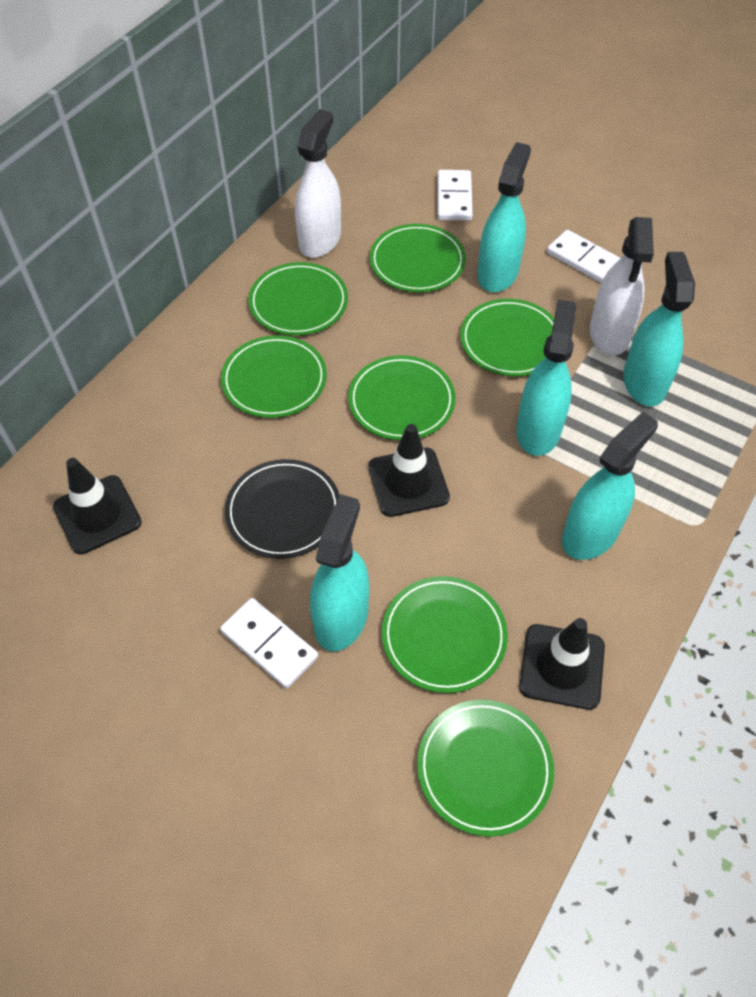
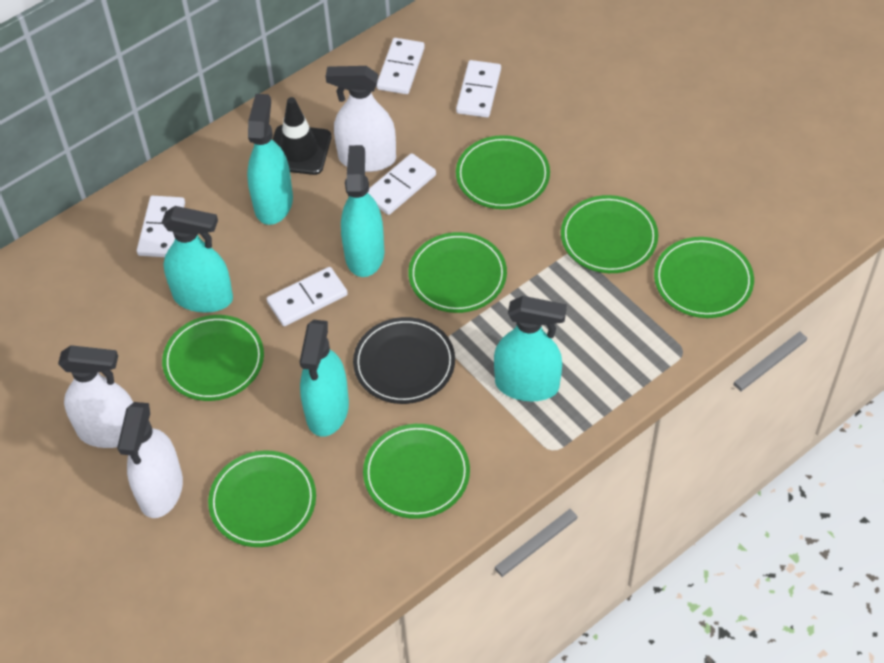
black traffic cone: 3 -> 1
white domino: 3 -> 5
white spray bottle: 2 -> 3

